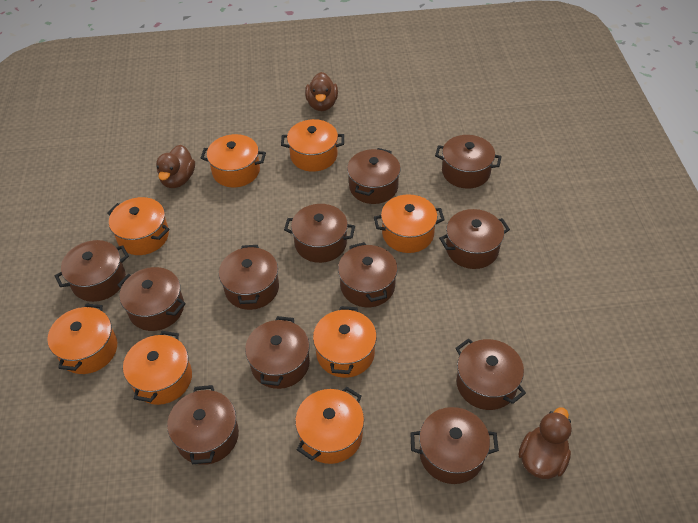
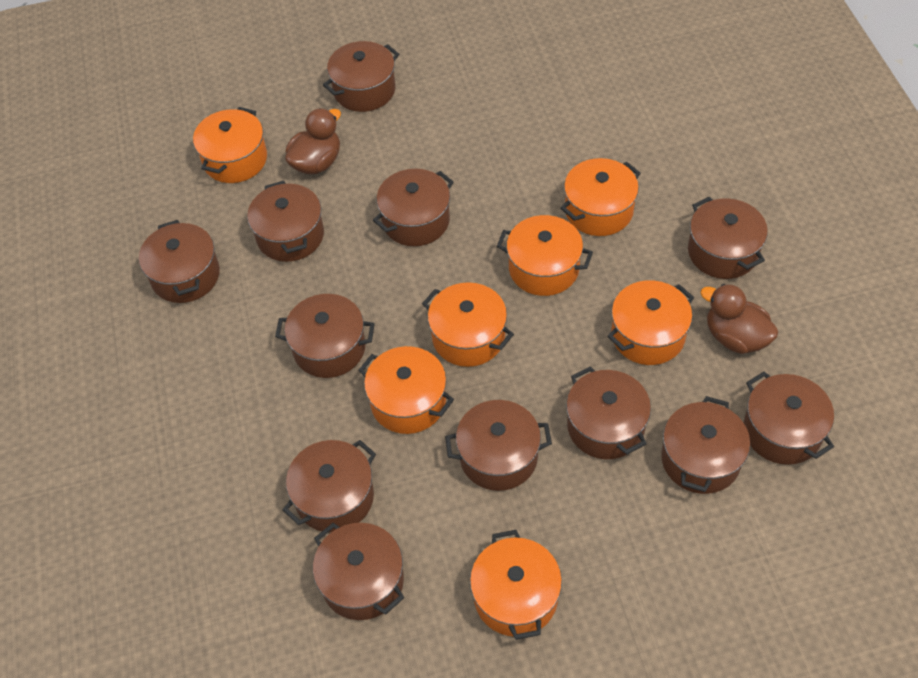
brown duck: 3 -> 2
orange pot: 8 -> 7

